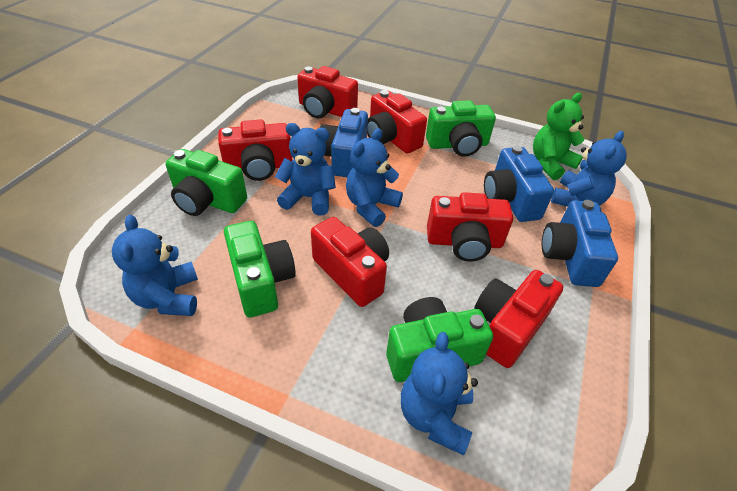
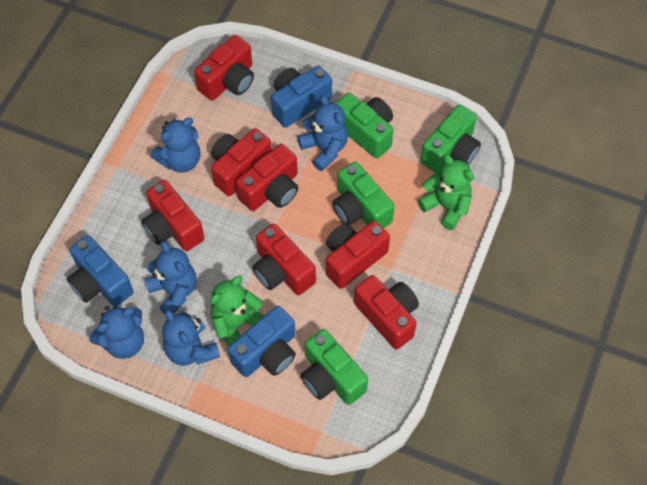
green teddy bear: 1 -> 2
red camera: 6 -> 7

